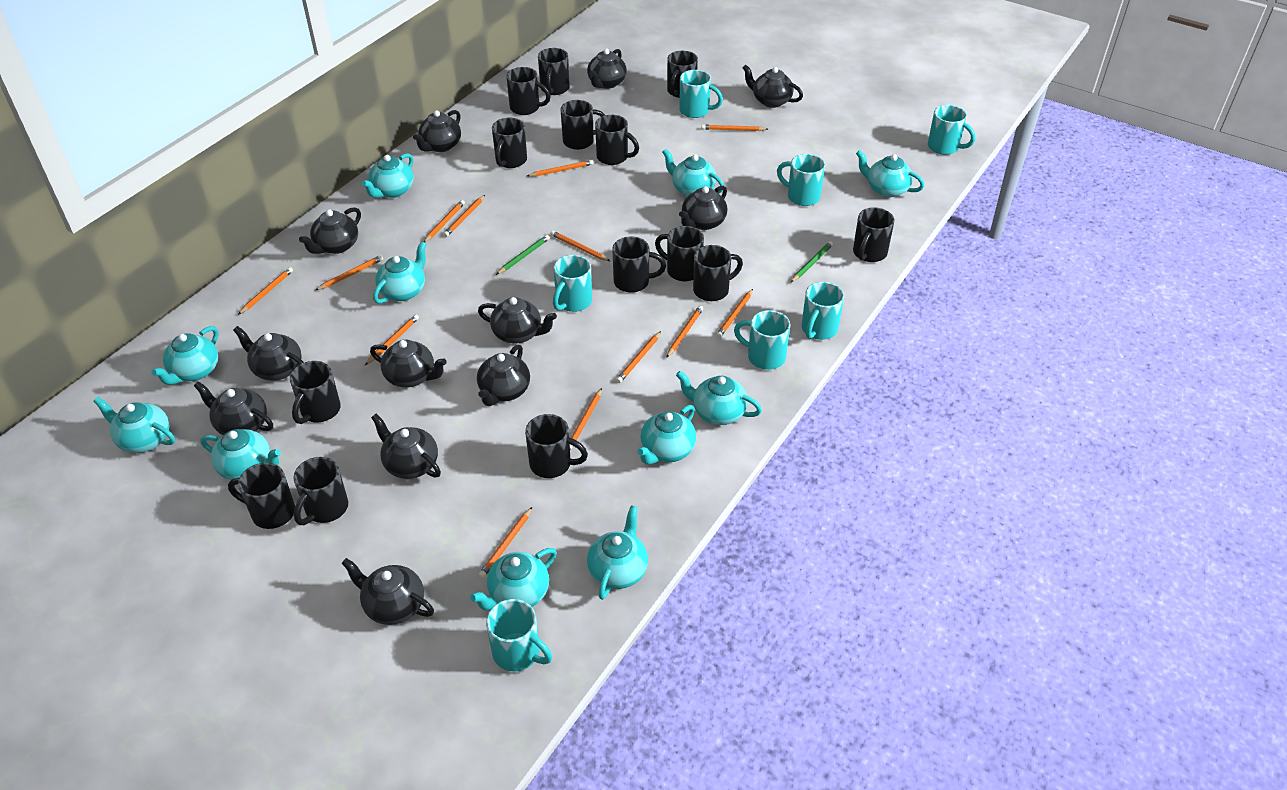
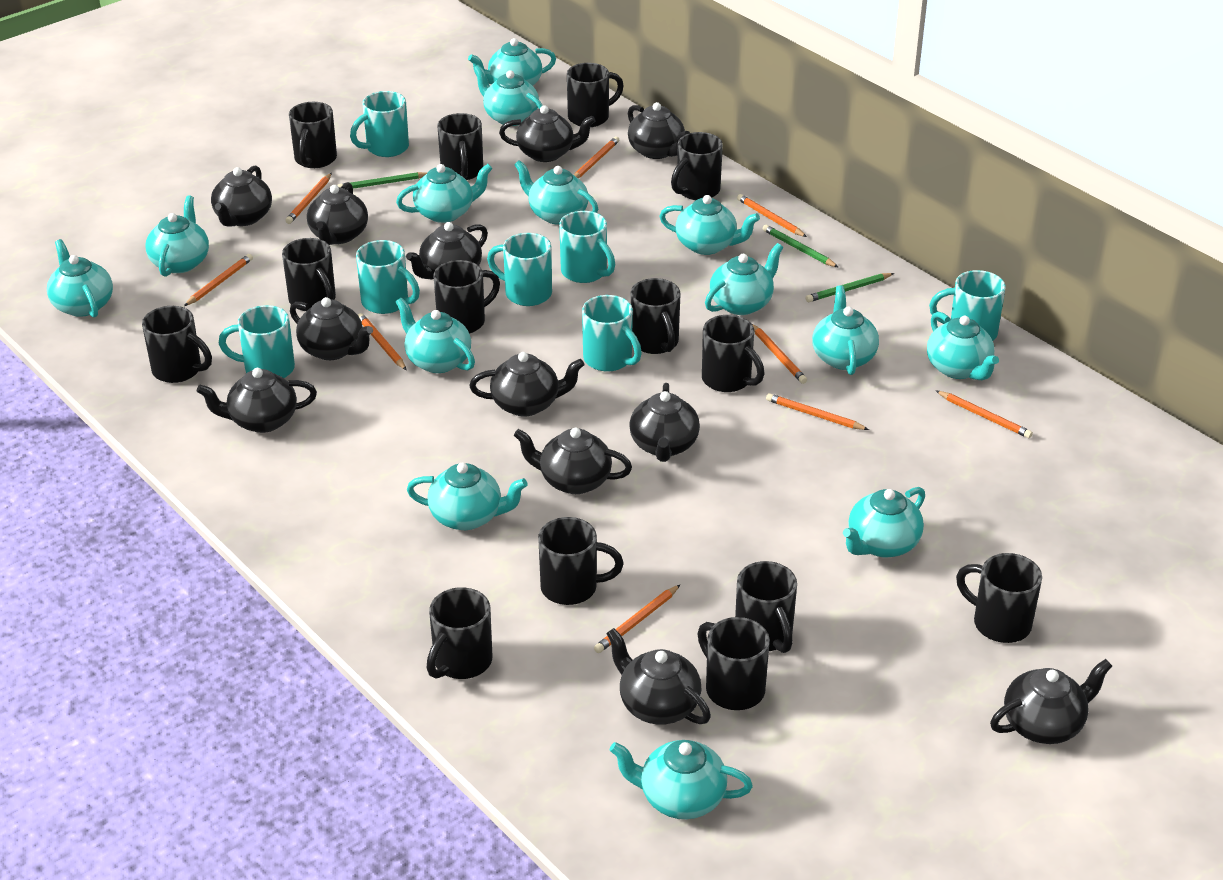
green pencil: 2 -> 3
orange pencil: 13 -> 9
turquoise teapot: 11 -> 14

